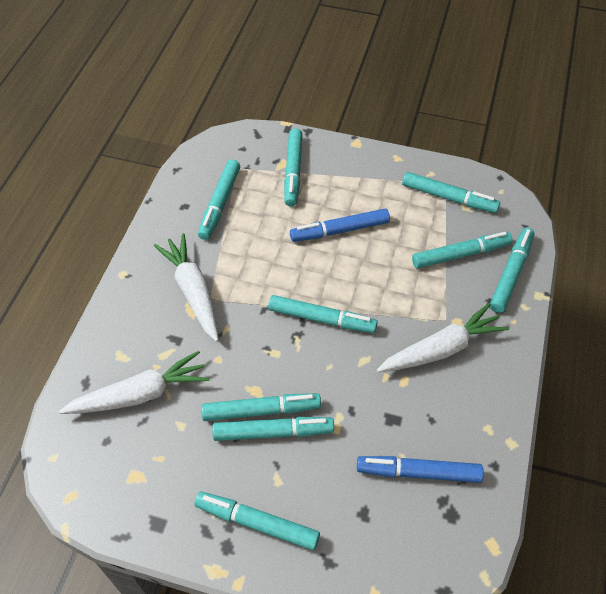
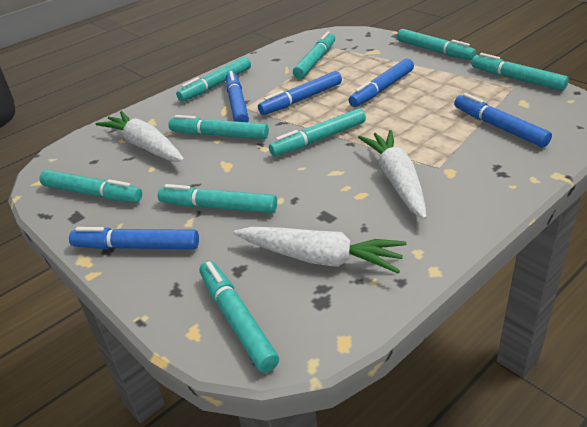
blue marker: 2 -> 5

